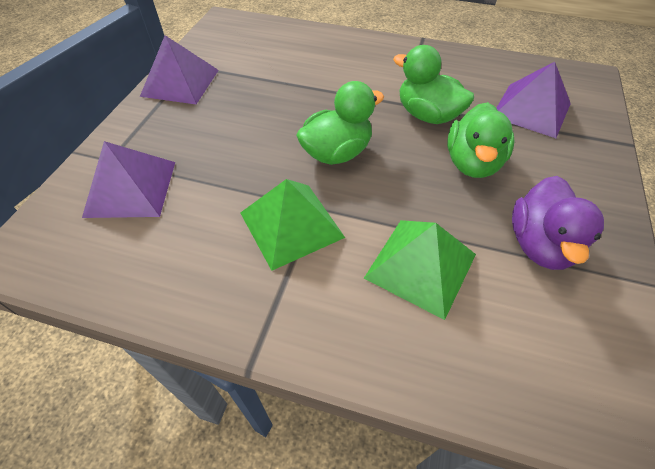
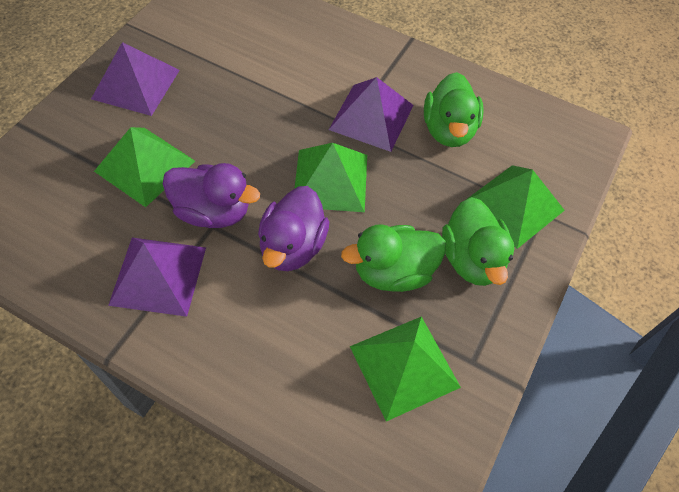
green pyramid: 2 -> 4
purple duck: 1 -> 2

